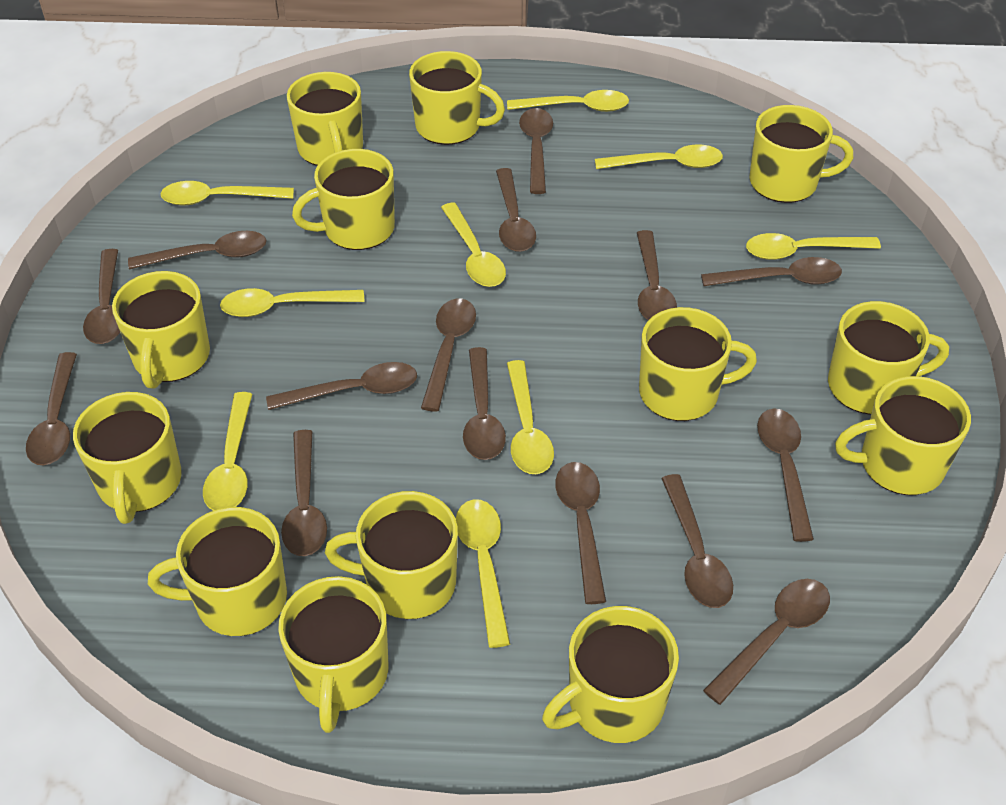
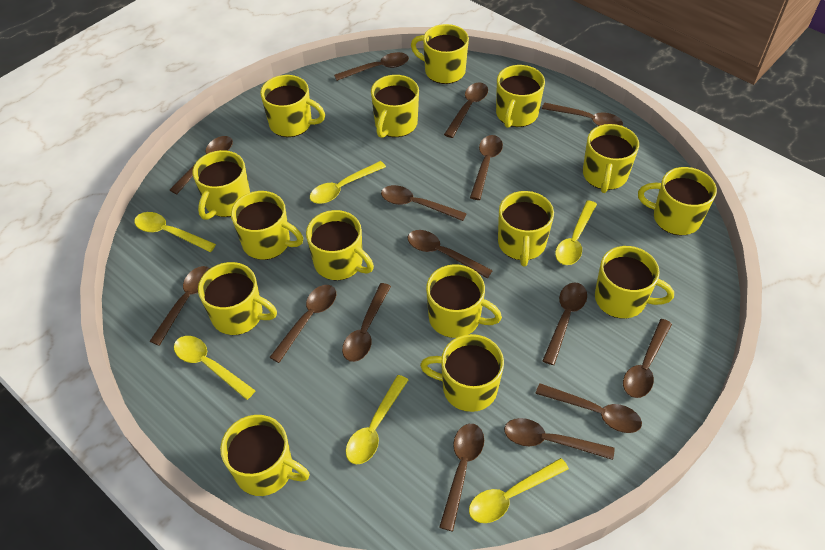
yellow mug: 13 -> 15
yellow spoon: 9 -> 6

